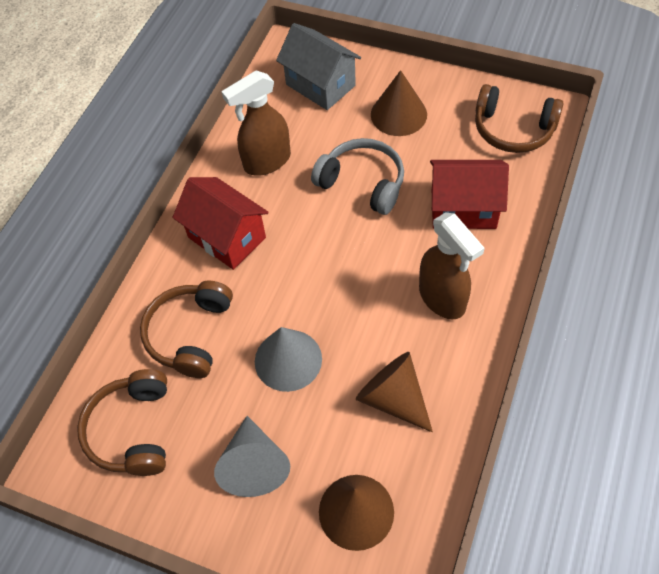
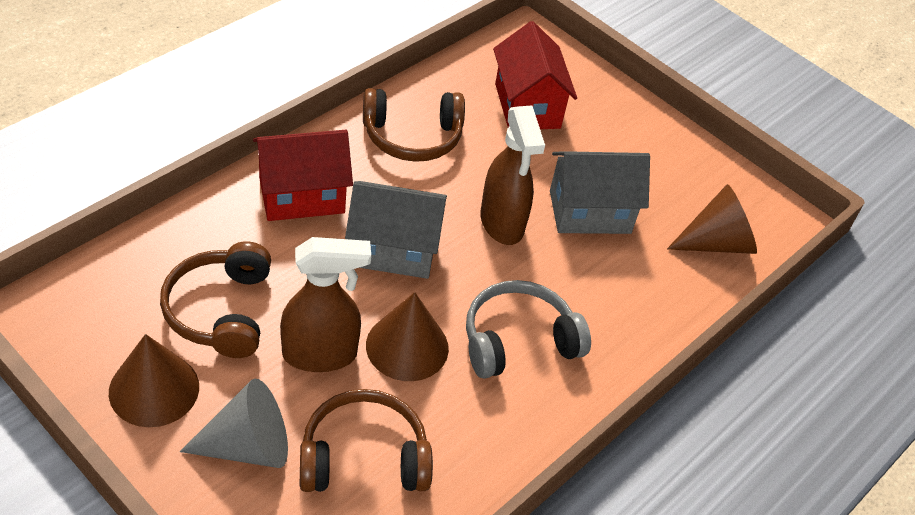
grey cone: 2 -> 1
grey house: 1 -> 2

